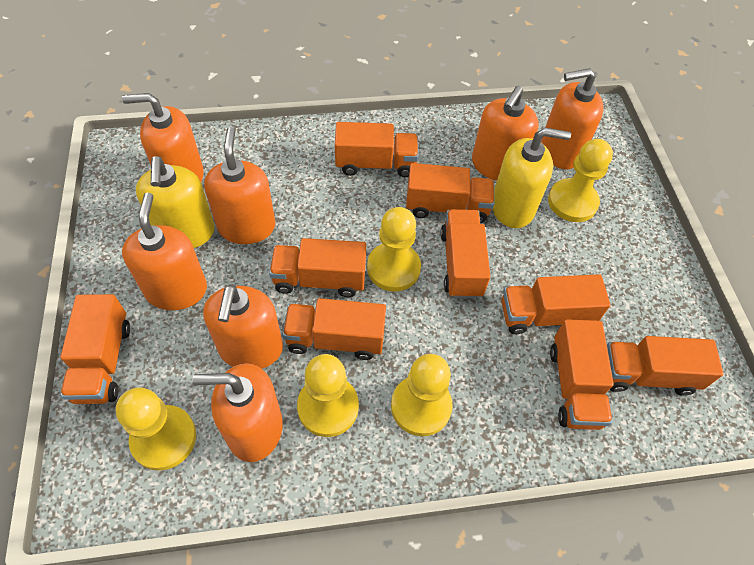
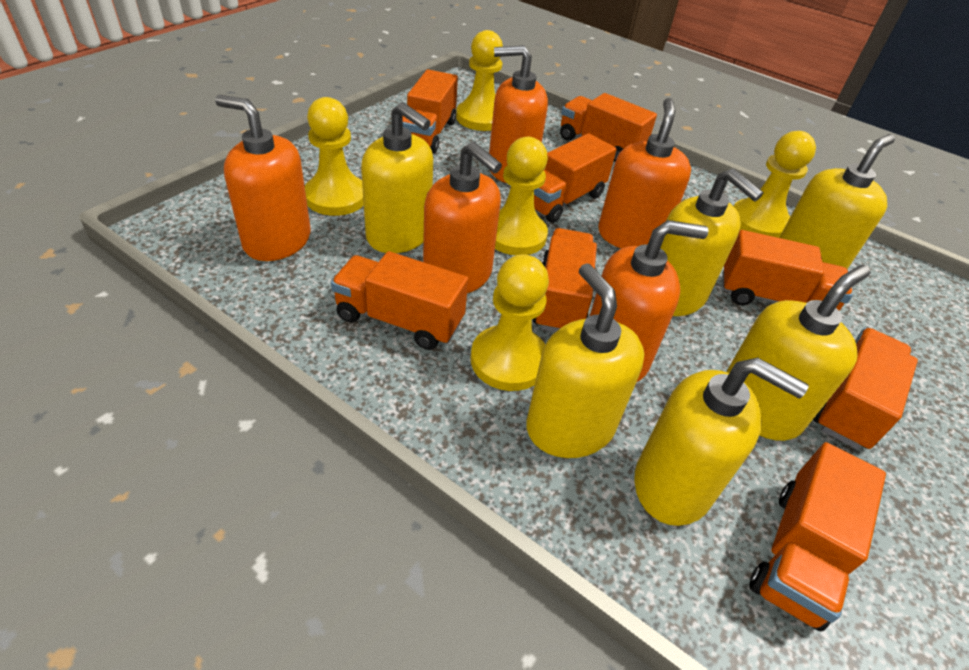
orange soap dispenser: 7 -> 5
orange truck: 9 -> 8
yellow soap dispenser: 2 -> 6

